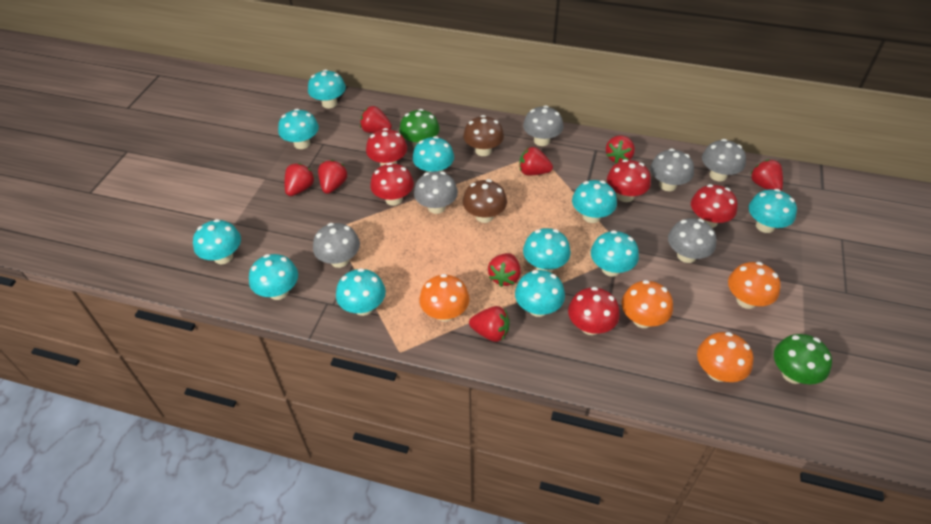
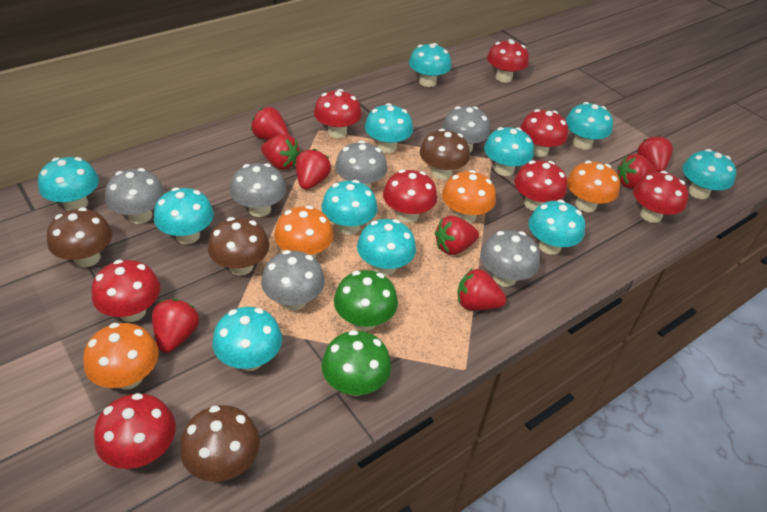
brown mushroom: 2 -> 4
red mushroom: 5 -> 8

